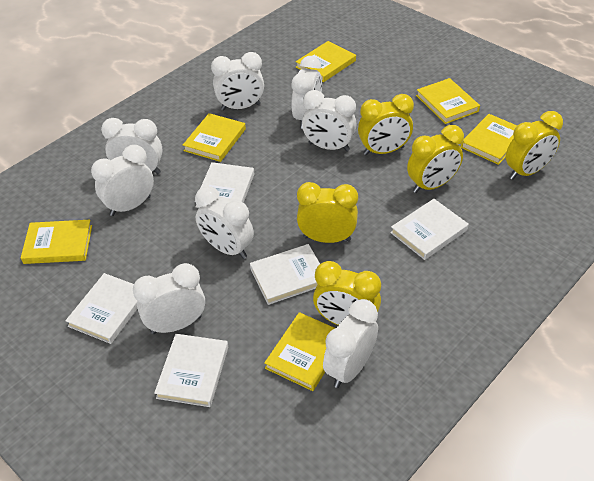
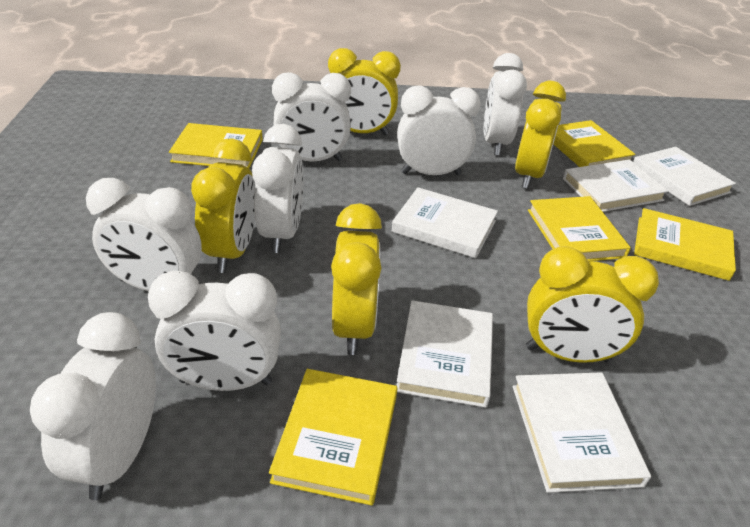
white clock: 8 -> 7
yellow book: 6 -> 5

